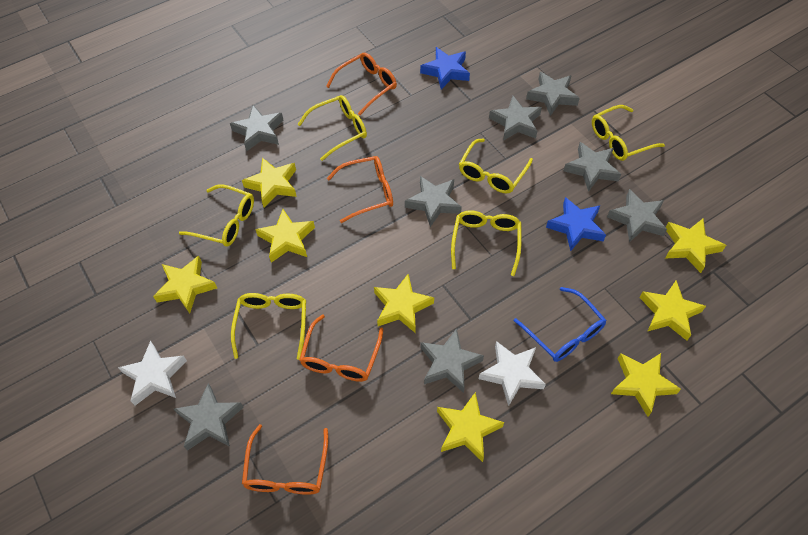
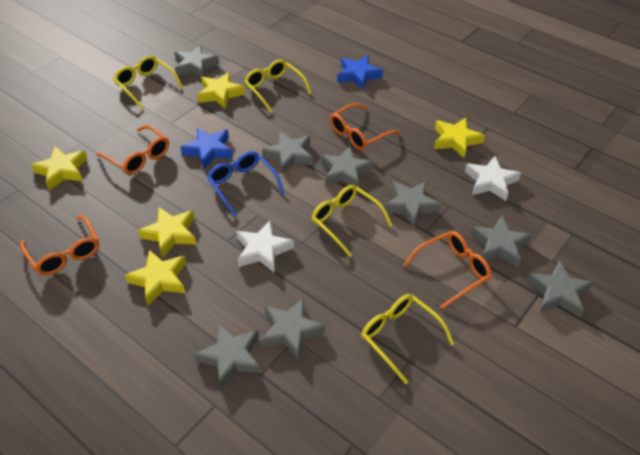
yellow glasses: 6 -> 4
yellow star: 8 -> 5

